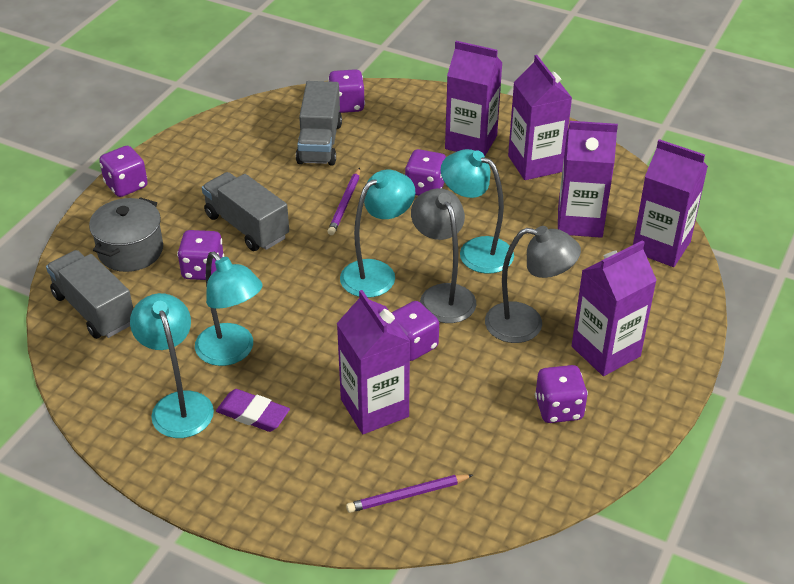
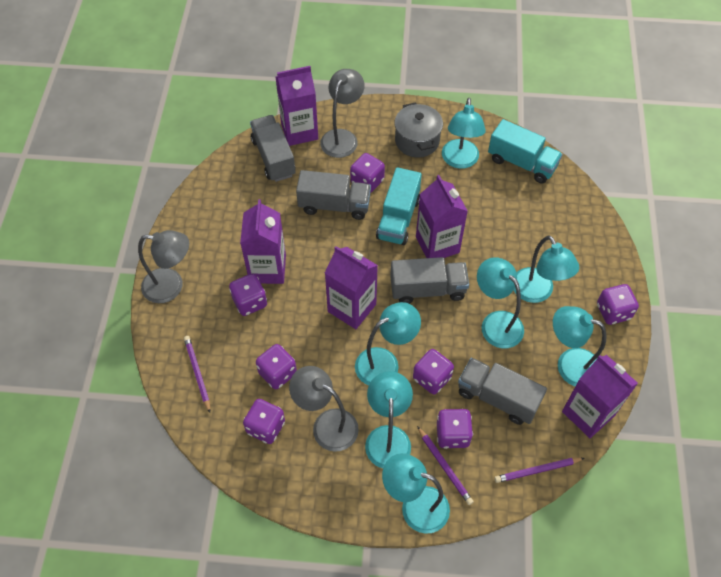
grey lamp: 2 -> 3
grey truck: 3 -> 4
purple carton: 6 -> 5
purple dice: 6 -> 7
purple eraser: 1 -> 0
purple pencil: 2 -> 3
turquoise lamp: 4 -> 7
turquoise truck: 0 -> 2

